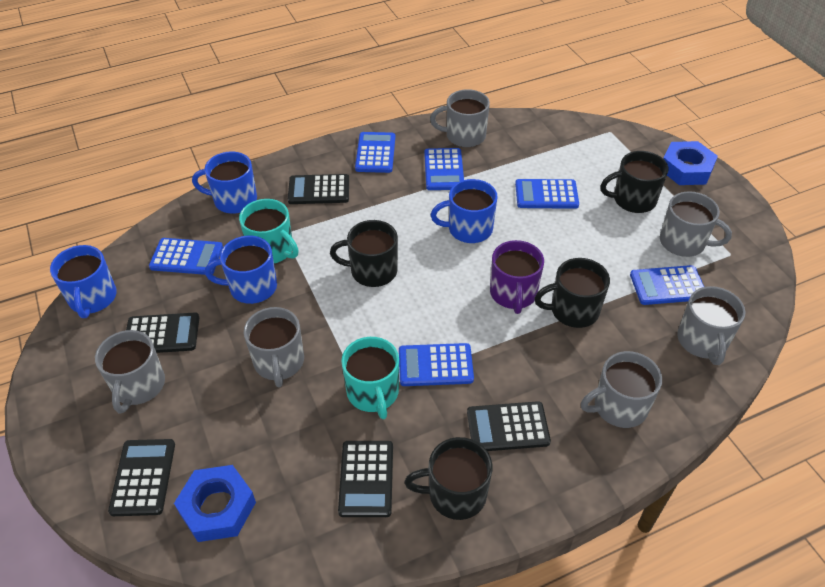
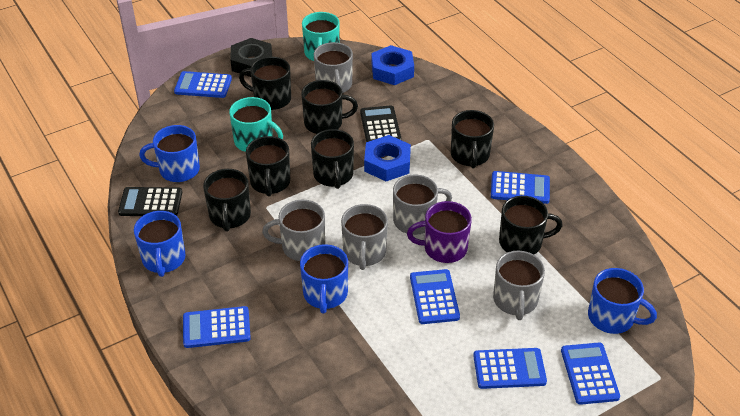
black calculator: 5 -> 2
black mug: 4 -> 7
black nut: 0 -> 1
grey mug: 6 -> 5

